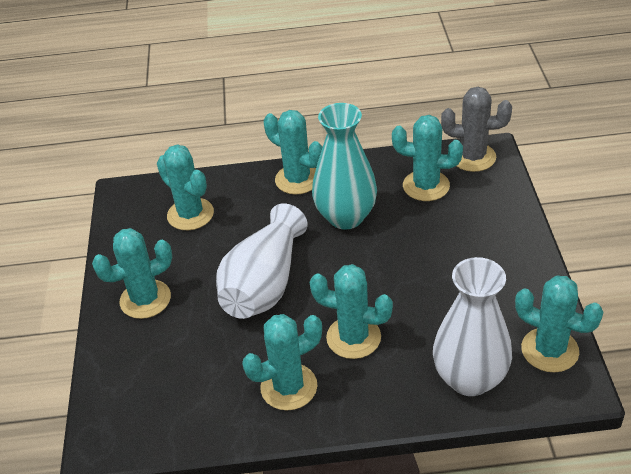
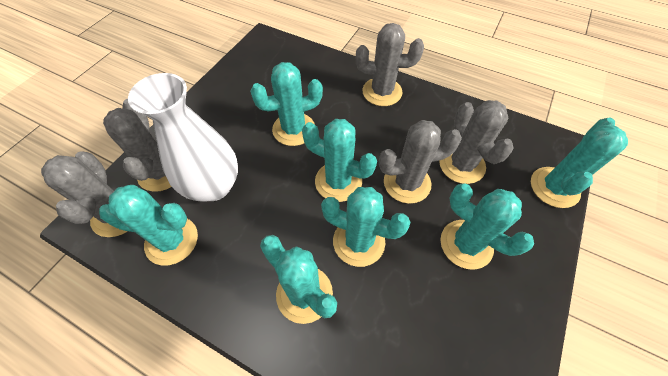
grey cactus: 1 -> 5
turquoise vase: 1 -> 0
white vase: 2 -> 1

